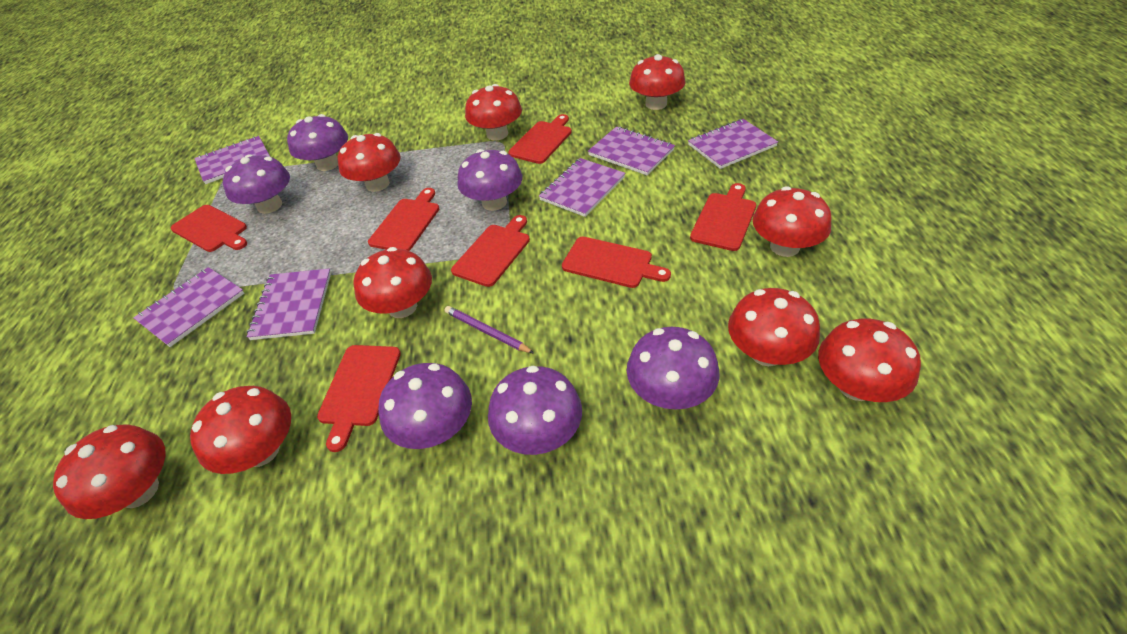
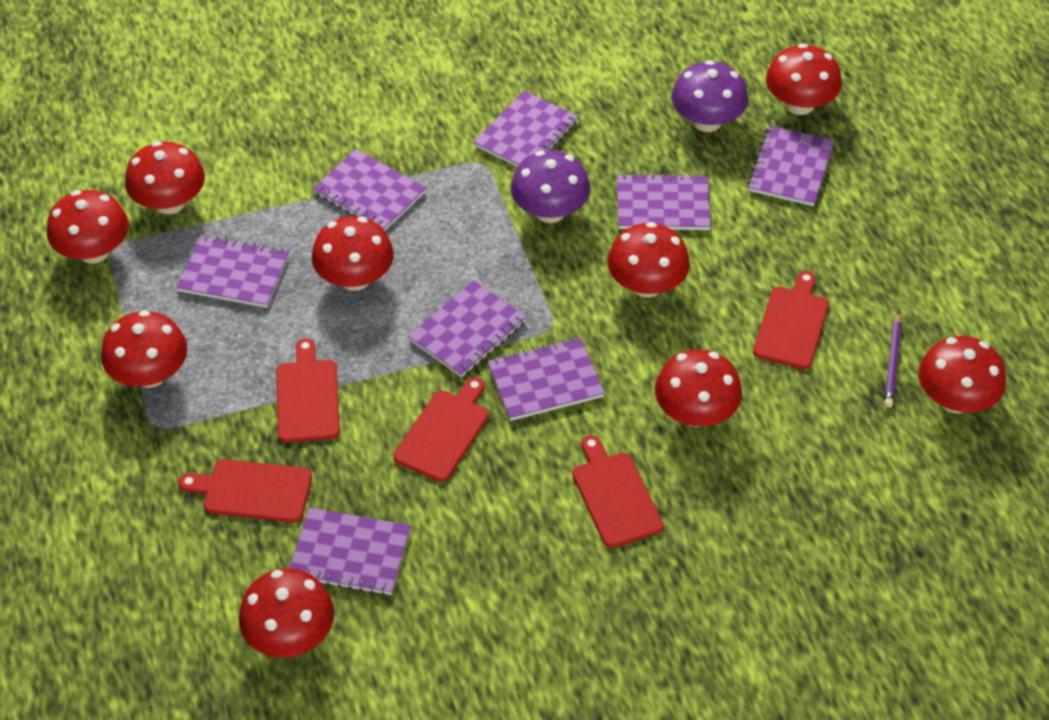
purple mushroom: 6 -> 2
purple notebook: 6 -> 8
red cutting board: 7 -> 5

